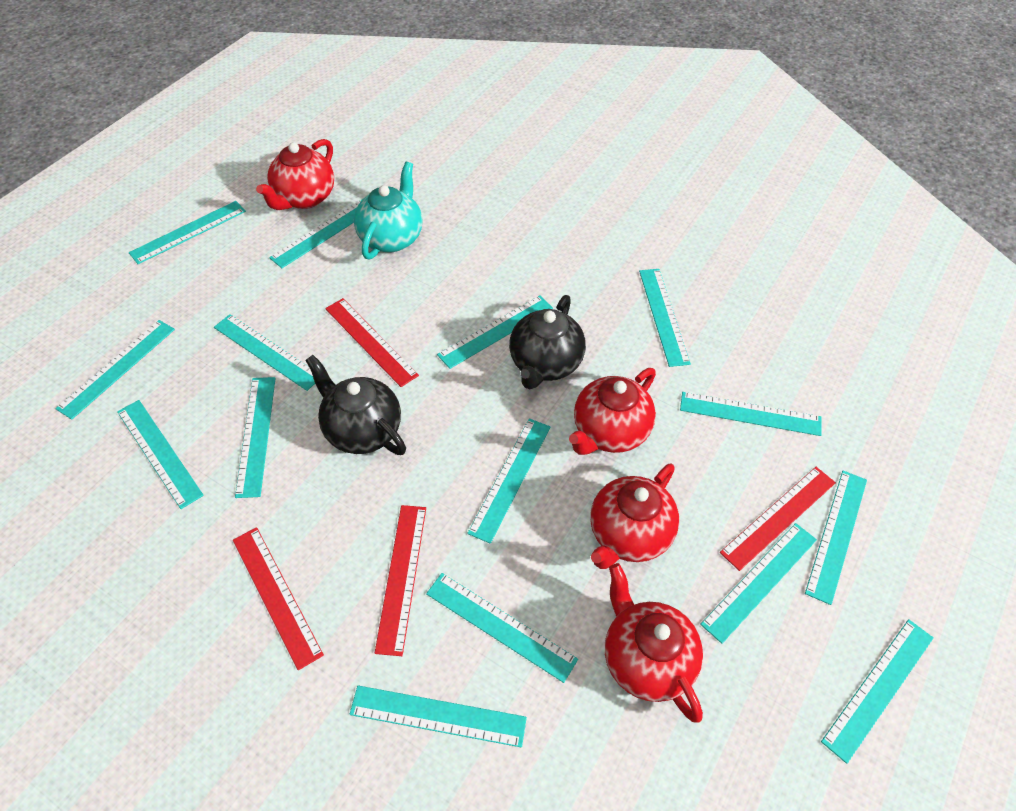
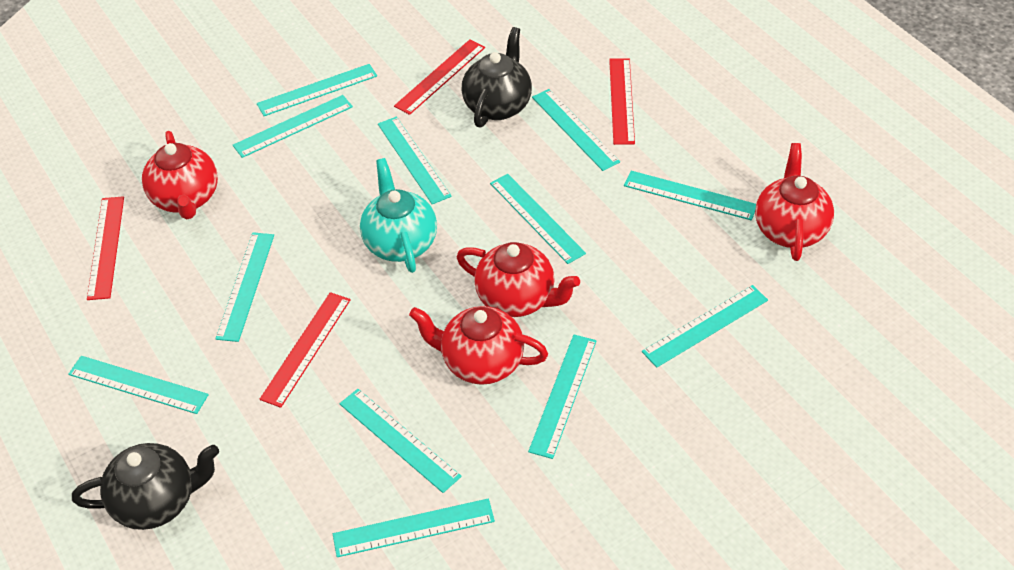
turquoise ruler: 15 -> 12

